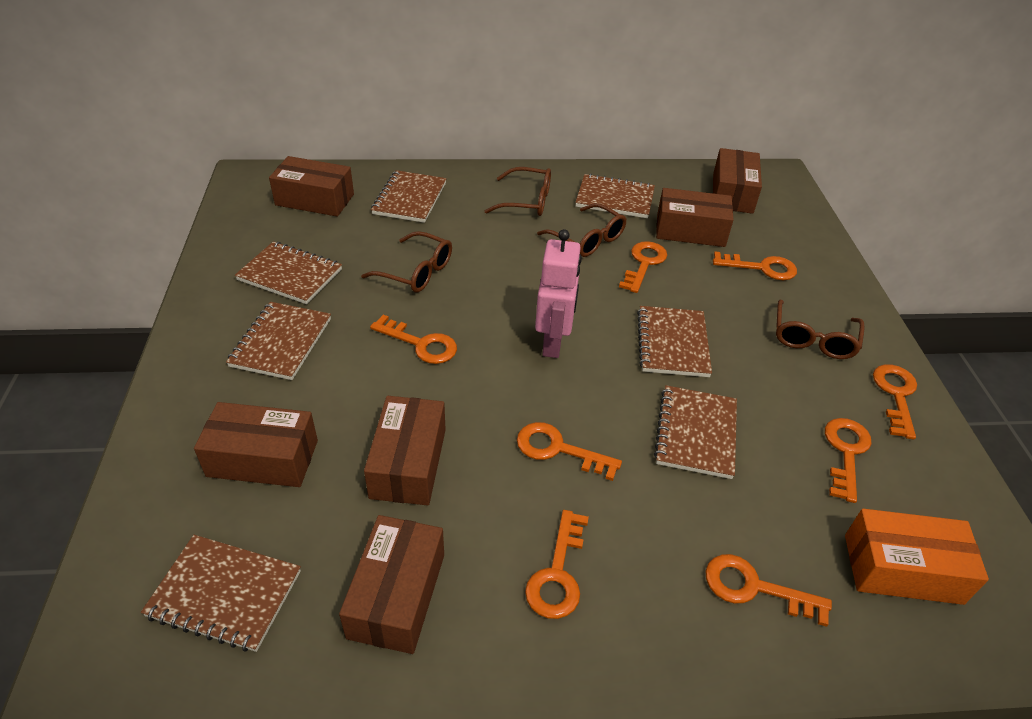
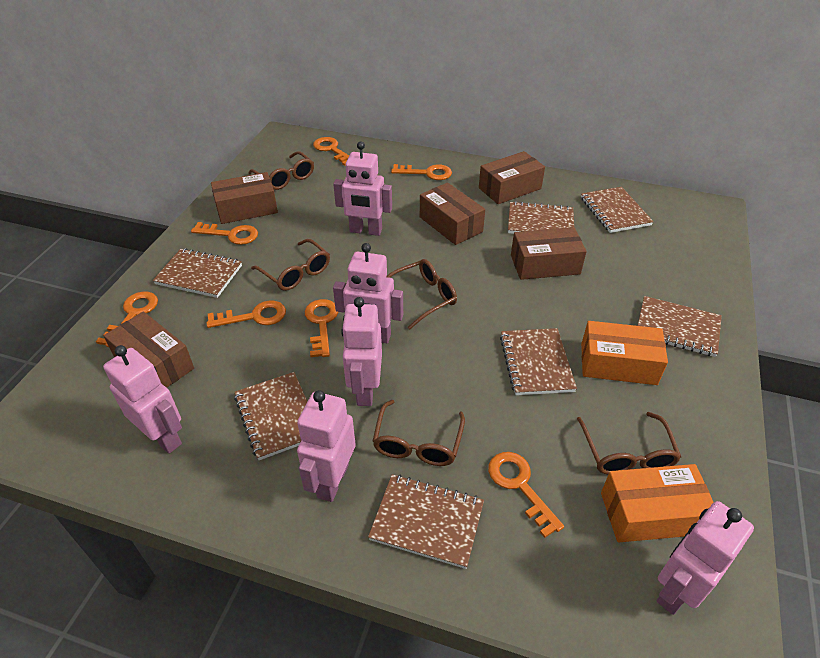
brown box: 6 -> 5
brown glasses: 4 -> 5
orange box: 1 -> 2
orange key: 8 -> 7
pink robot: 1 -> 6

